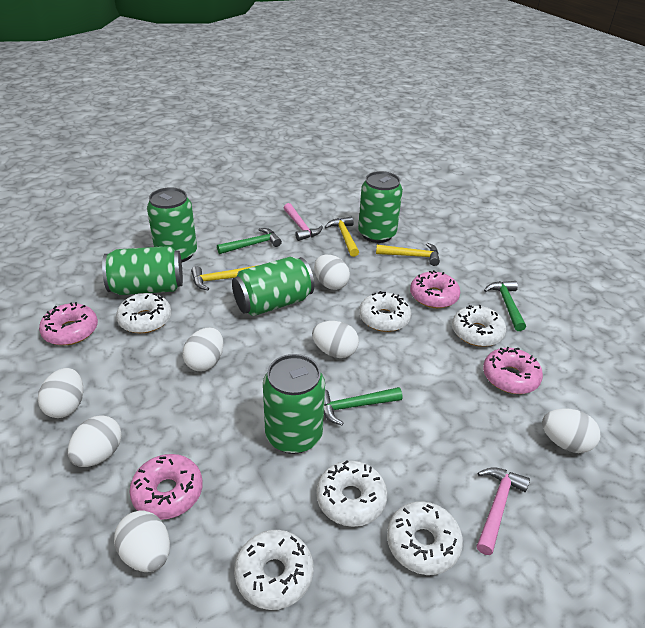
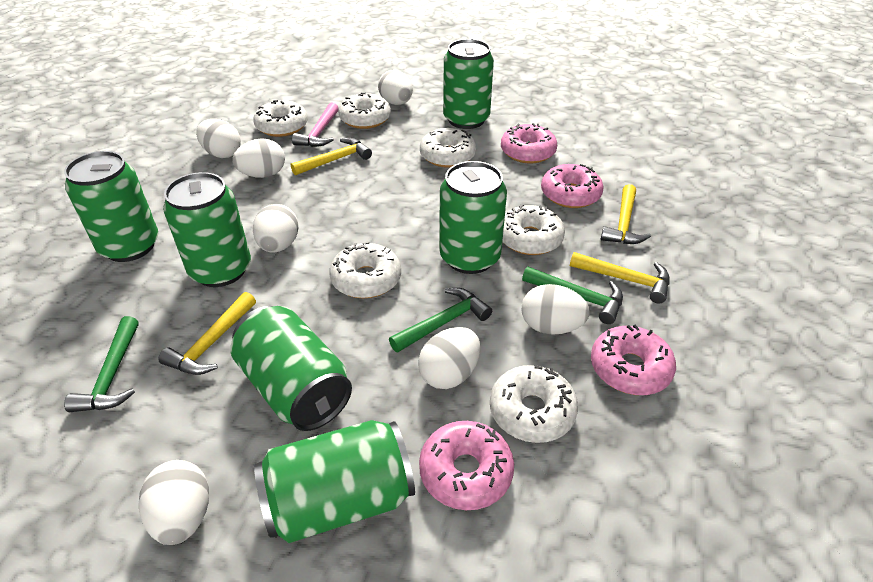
green can: 5 -> 6
pink hammer: 2 -> 1
yellow hammer: 3 -> 4

